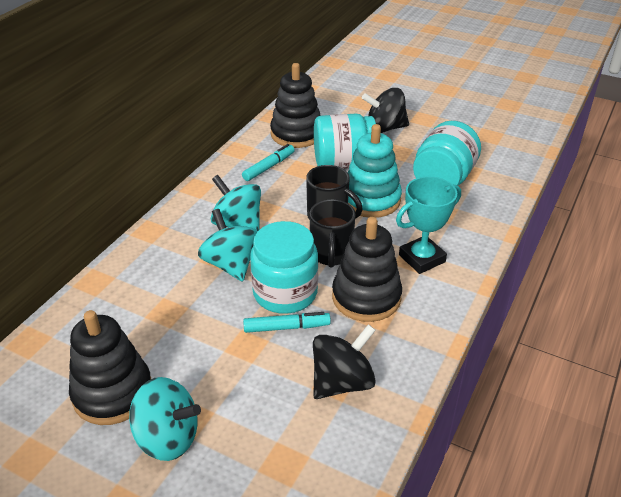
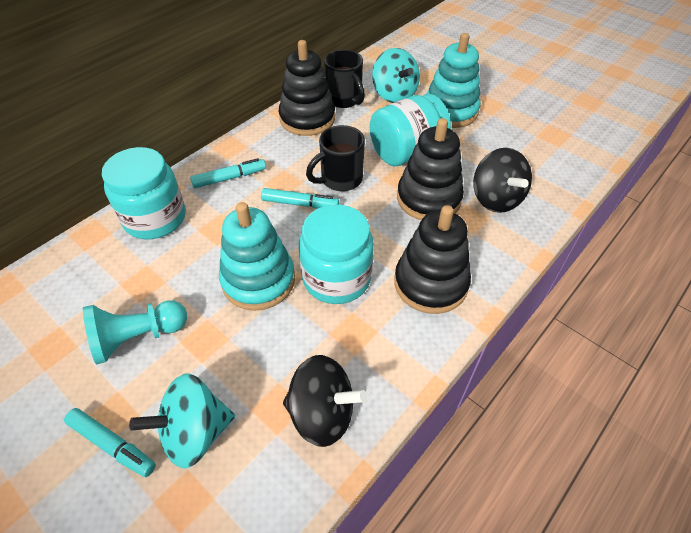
turquoise marker: 2 -> 3
turquoise pawn: 0 -> 1
turquoise spinning top: 3 -> 2
turquoise stacking toy: 1 -> 2
turquoise trophy: 1 -> 0

